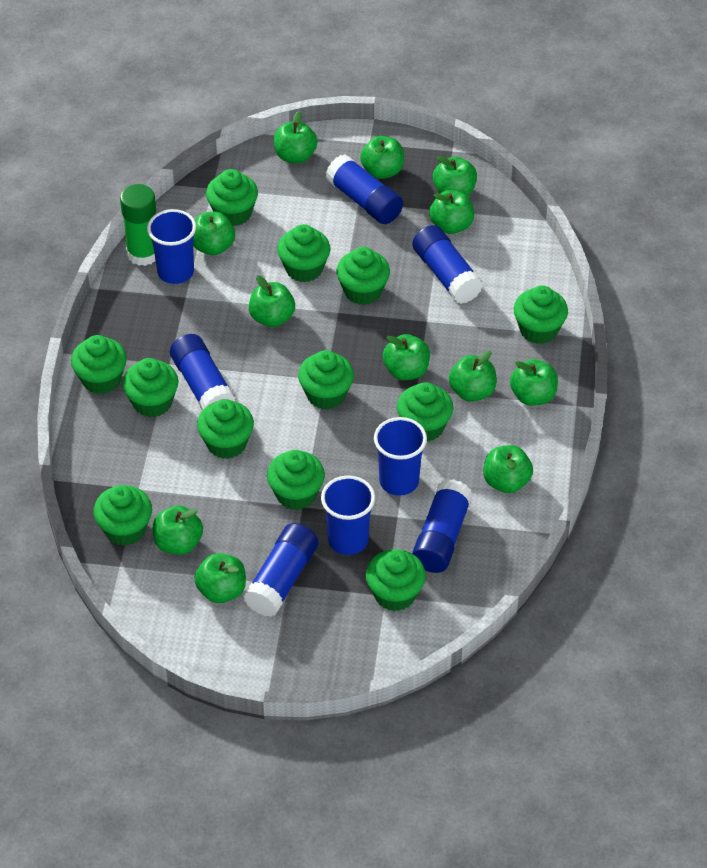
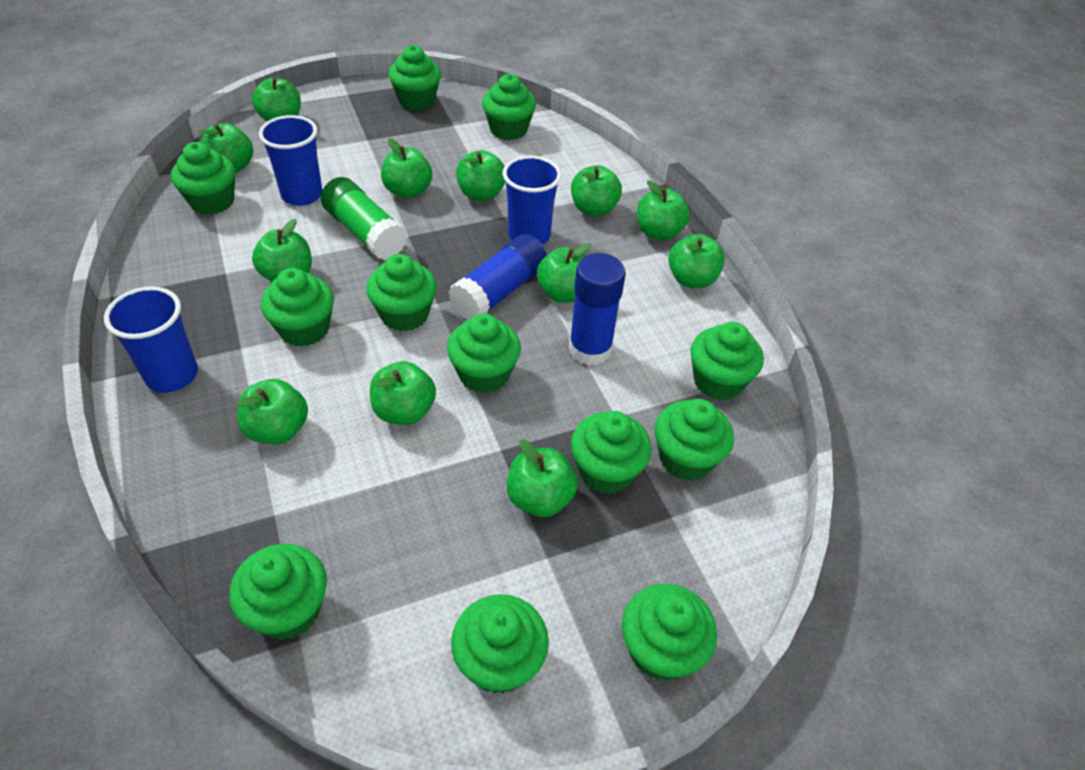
blue glue stick: 5 -> 2

